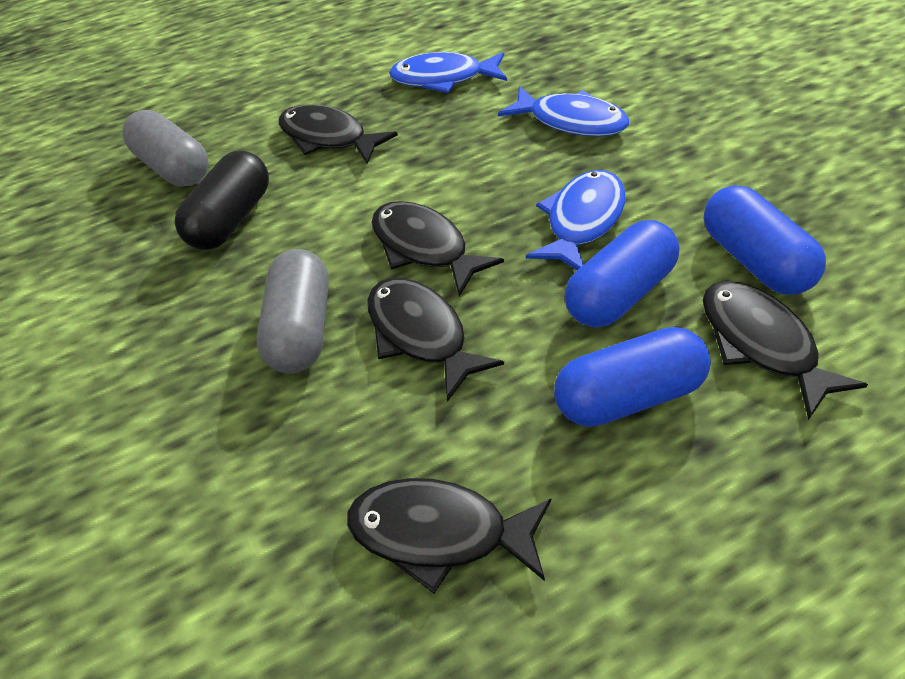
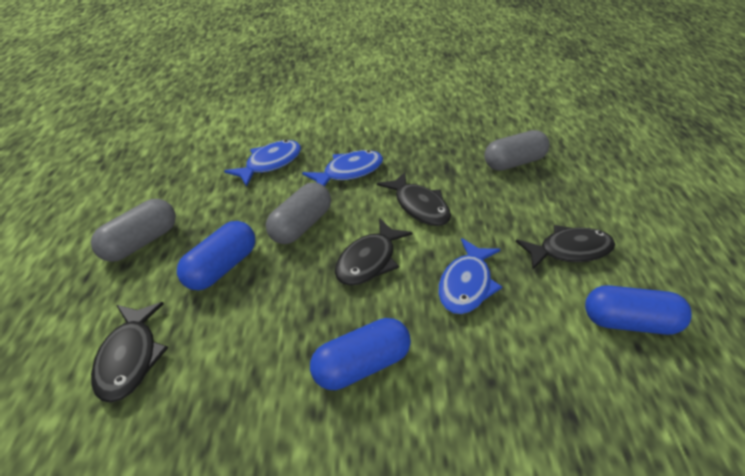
black capsule: 1 -> 0
black fish: 5 -> 4
grey capsule: 2 -> 3

